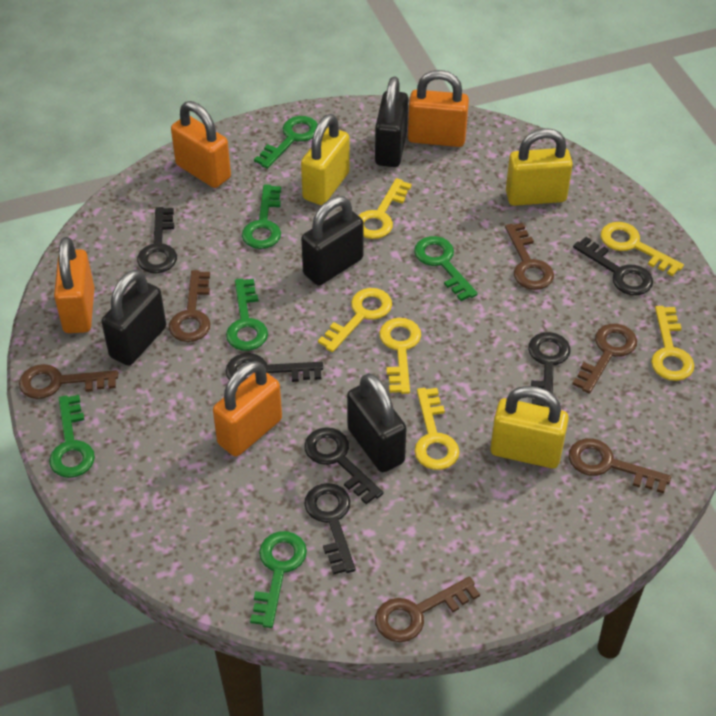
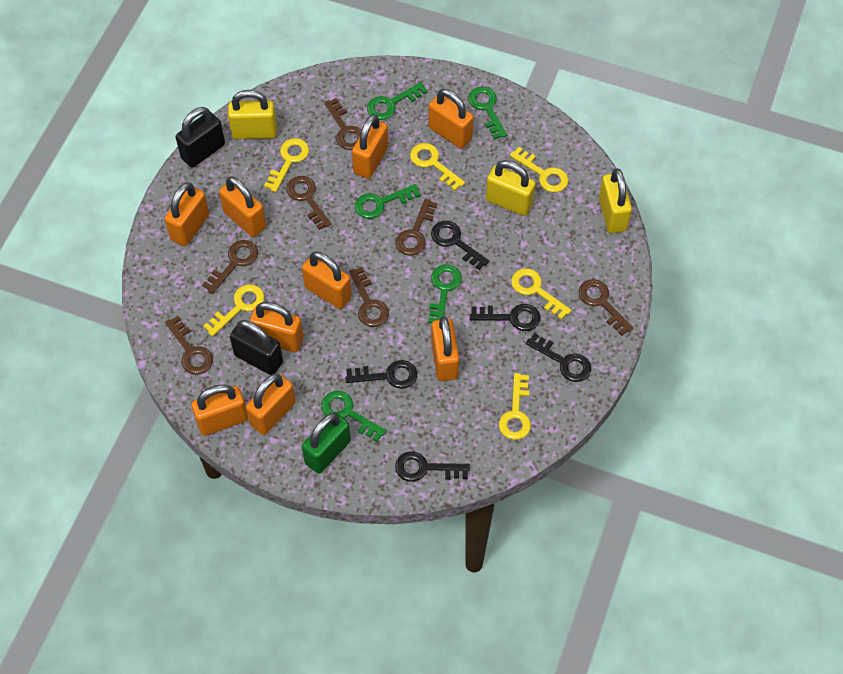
black key: 6 -> 5
black padlock: 4 -> 2
brown key: 6 -> 7
green key: 6 -> 5
green padlock: 0 -> 1
orange padlock: 4 -> 9

